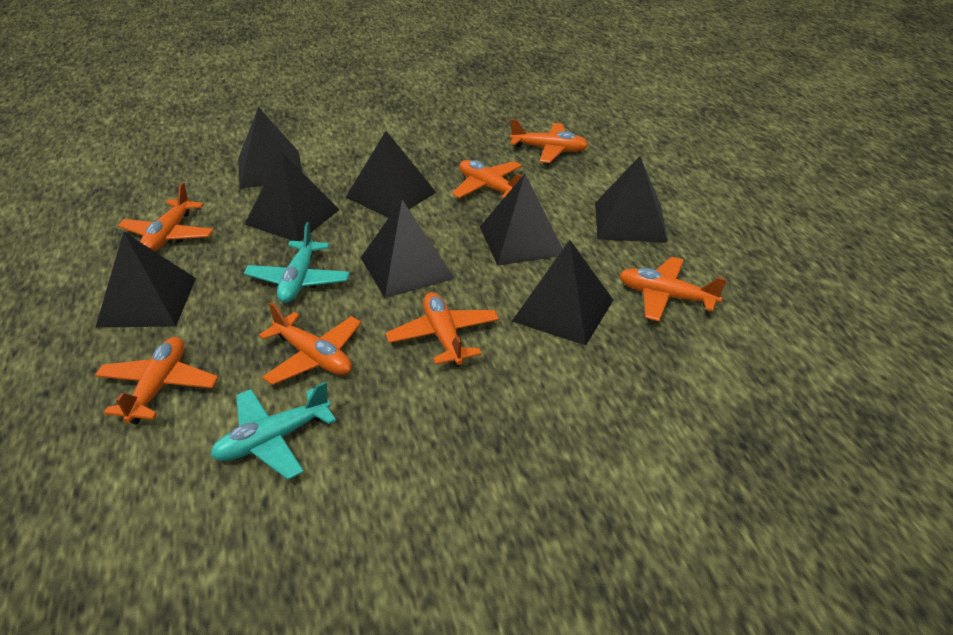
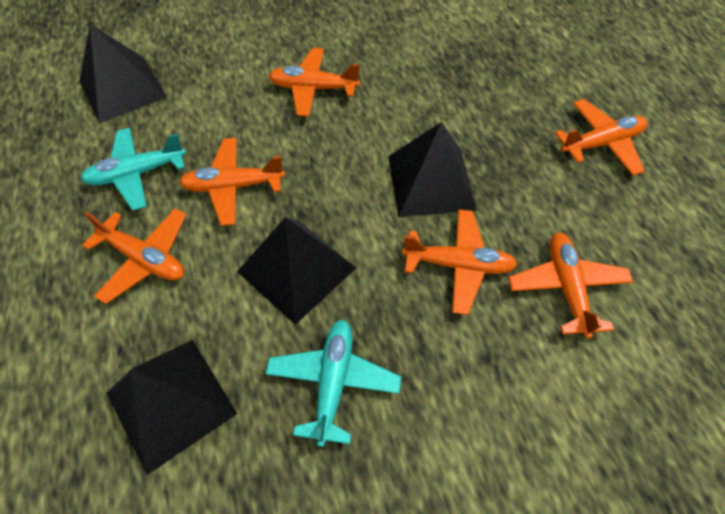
black pyramid: 8 -> 4
orange plane: 7 -> 6

